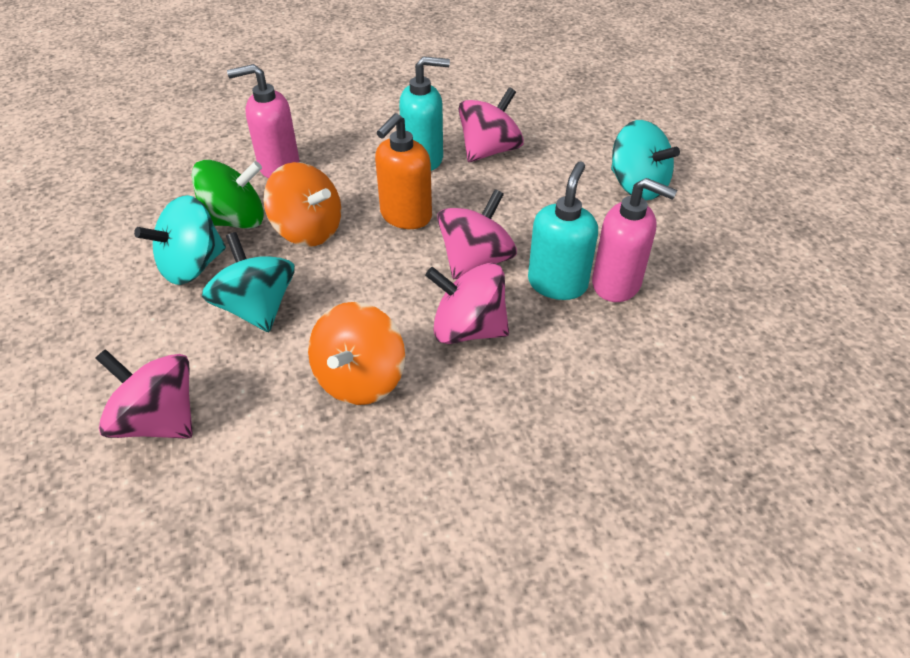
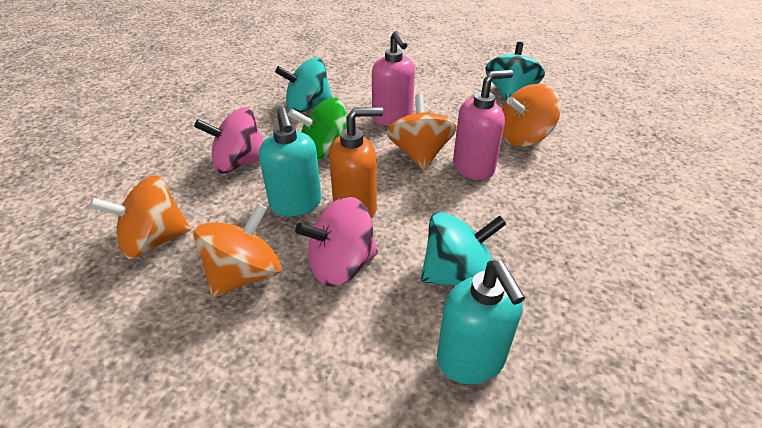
orange spinning top: 2 -> 4
pink spinning top: 4 -> 2

